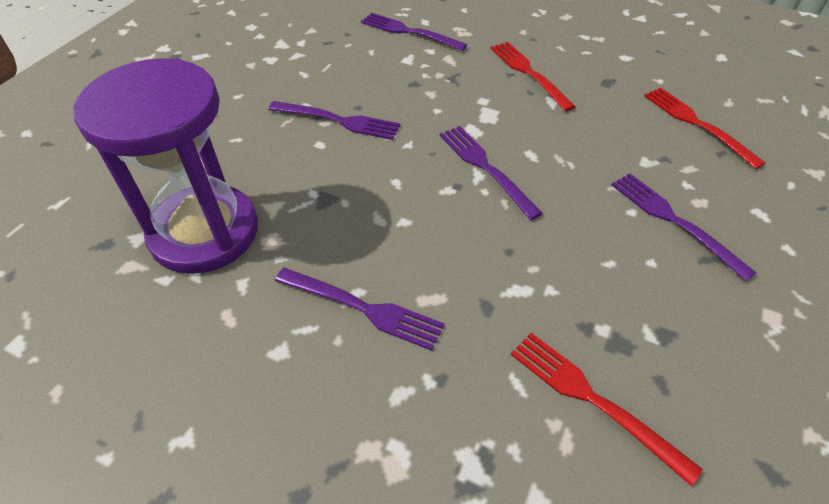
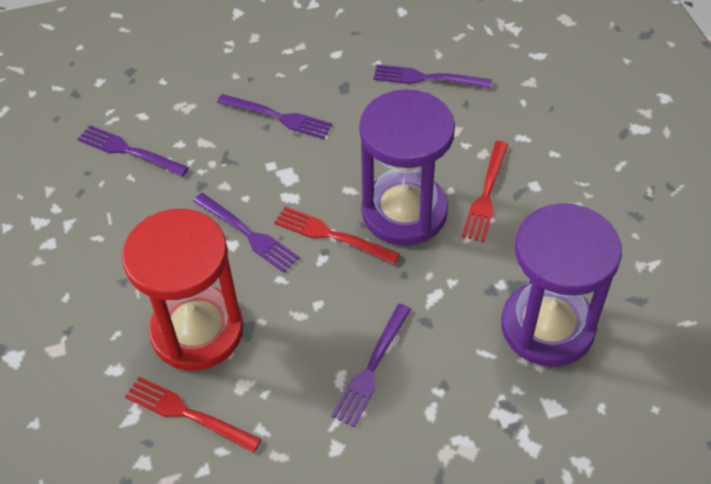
purple hourglass: 1 -> 2
red hourglass: 0 -> 1

